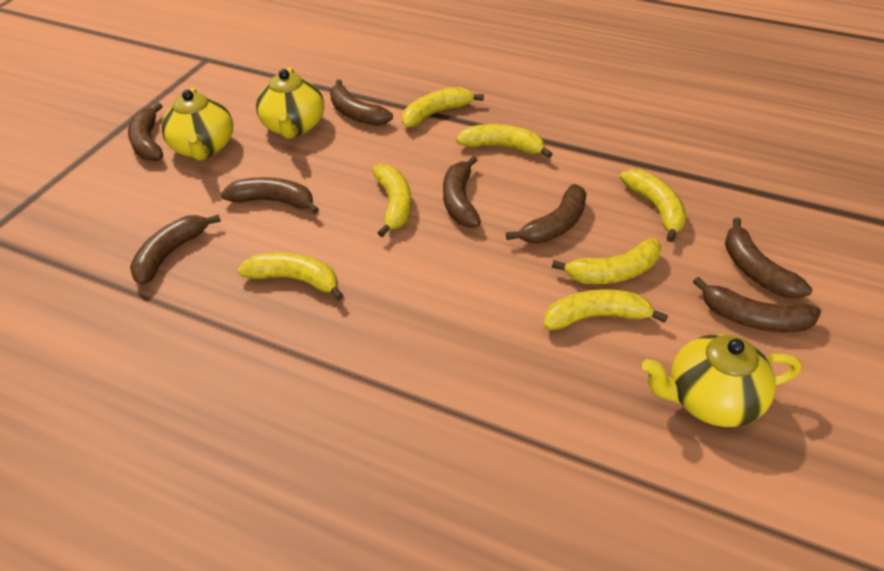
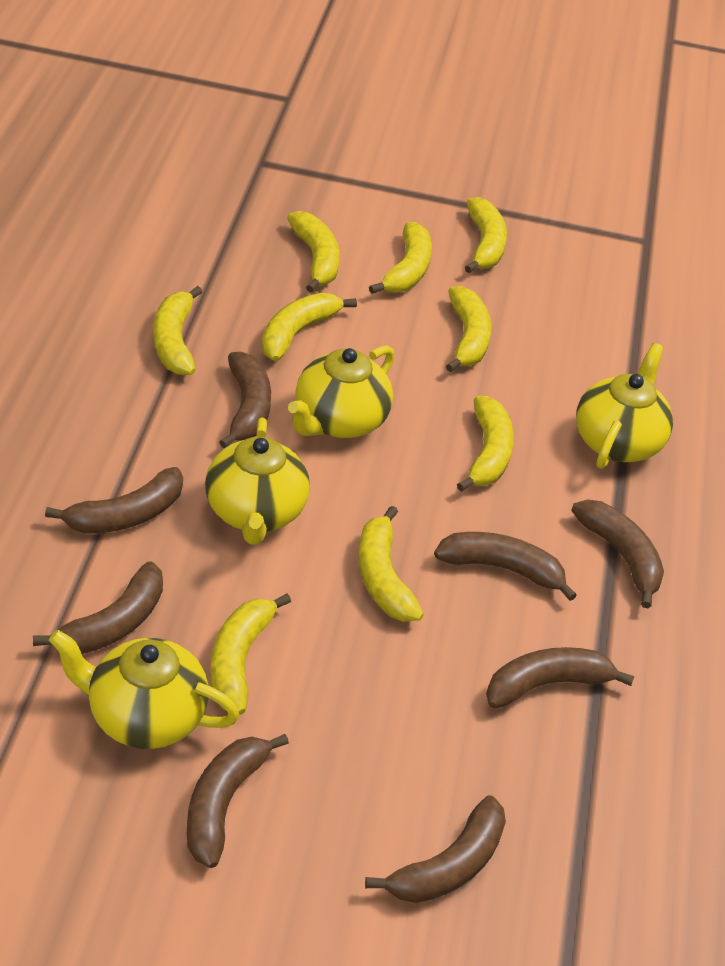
yellow banana: 7 -> 9
yellow teapot: 3 -> 4

